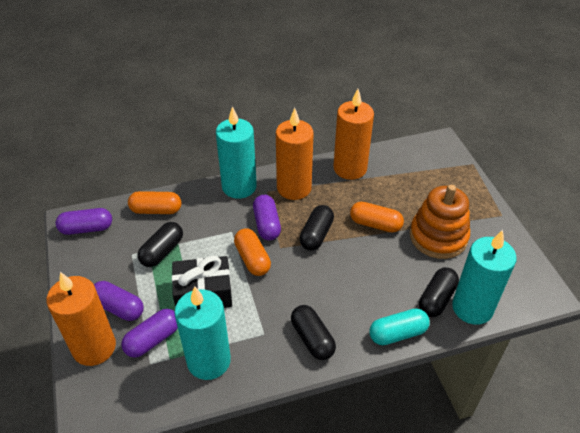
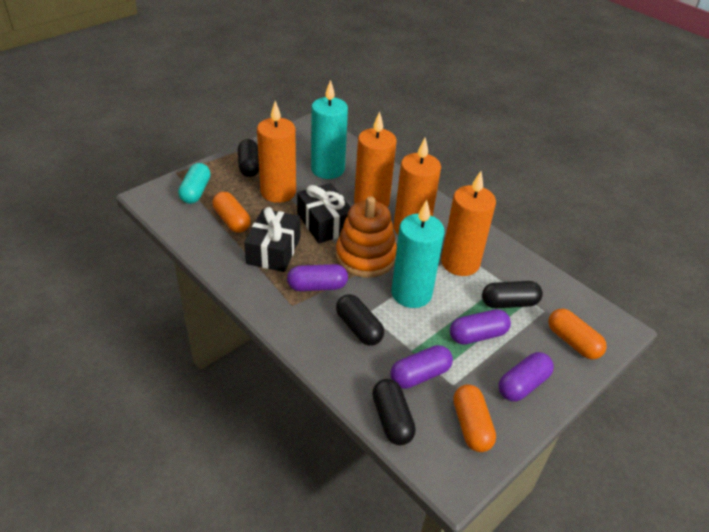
black gift: 1 -> 2
orange candle: 3 -> 4
turquoise candle: 3 -> 2

